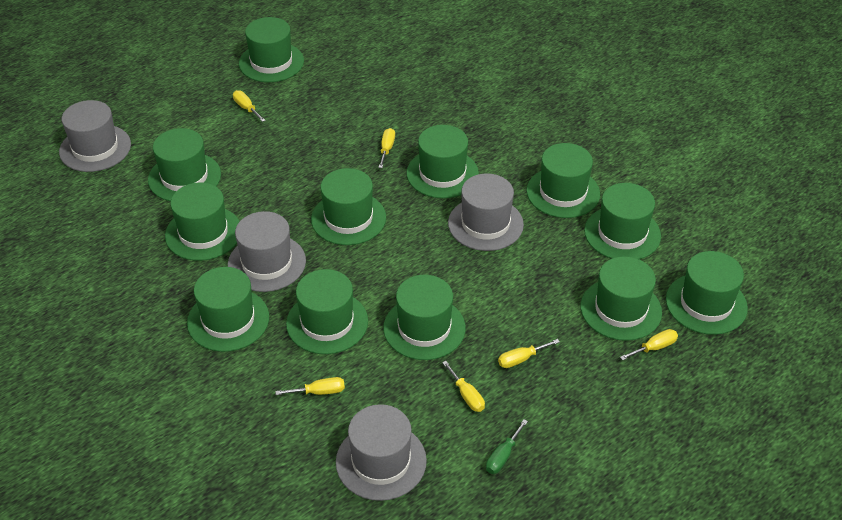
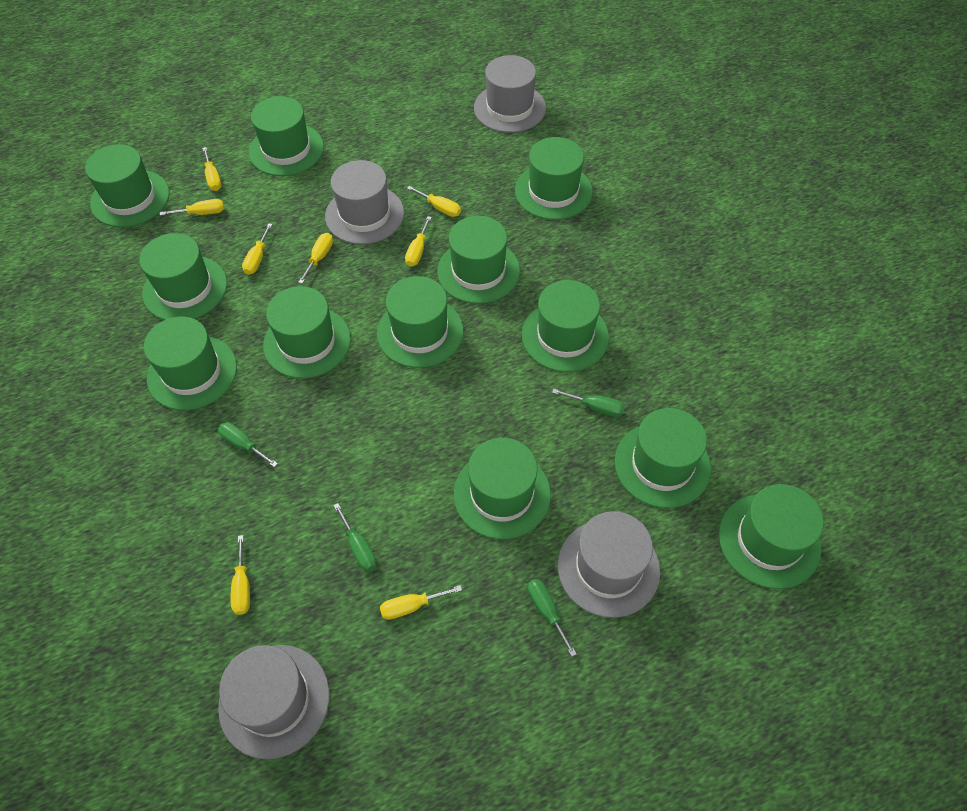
green screwdriver: 1 -> 4
yellow screwdriver: 6 -> 8

